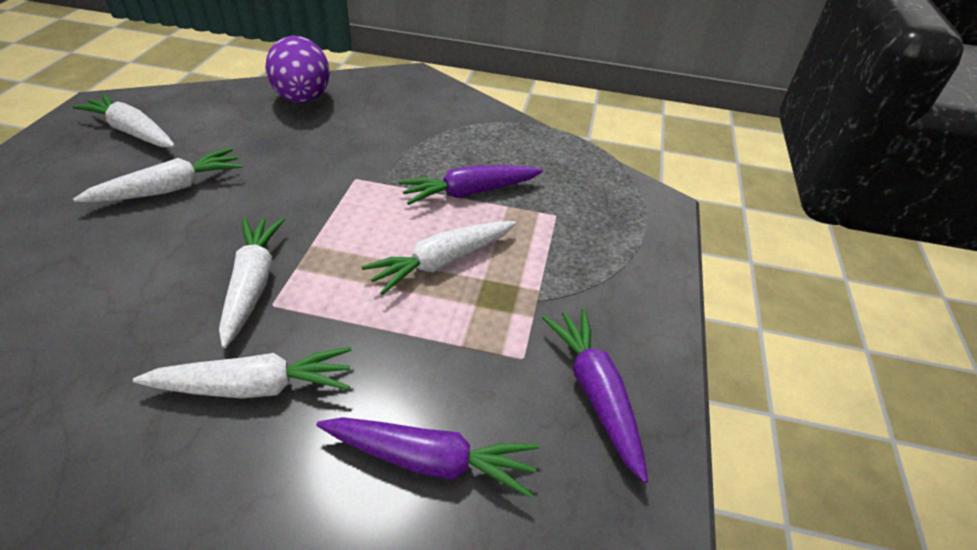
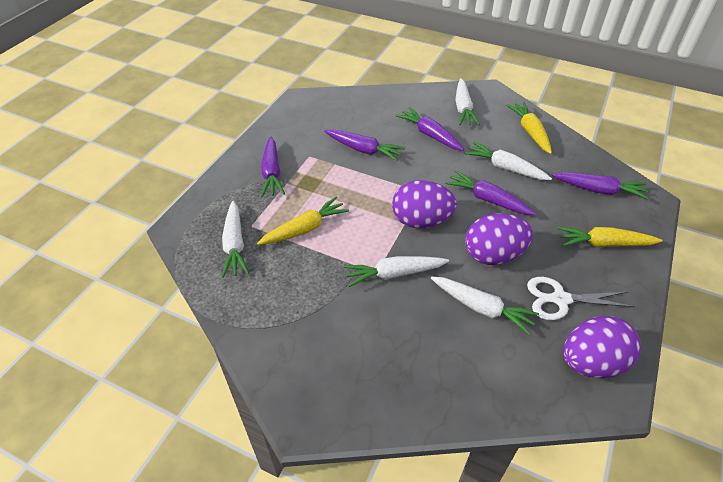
purple carrot: 3 -> 5
purple egg: 1 -> 3
white scissors: 0 -> 1
yellow carrot: 0 -> 3

